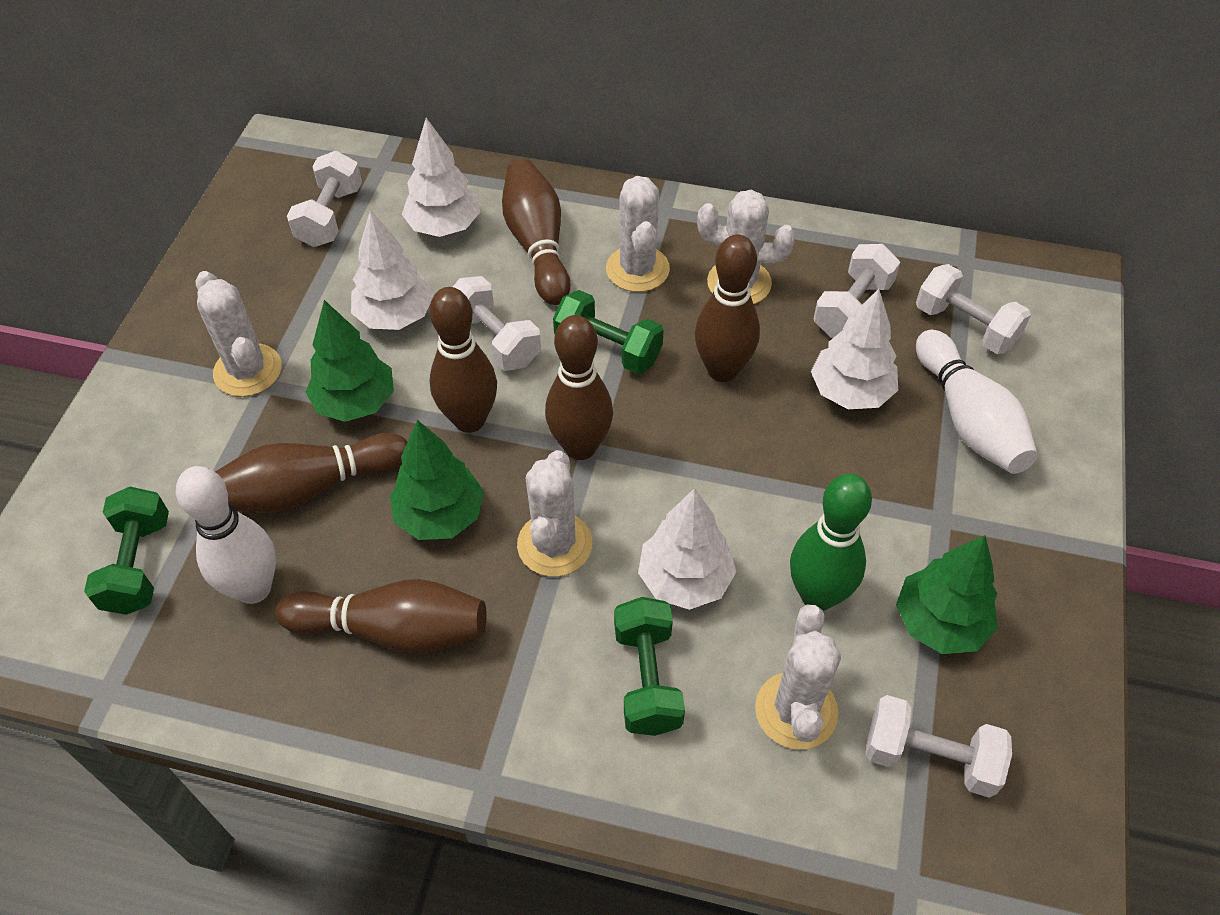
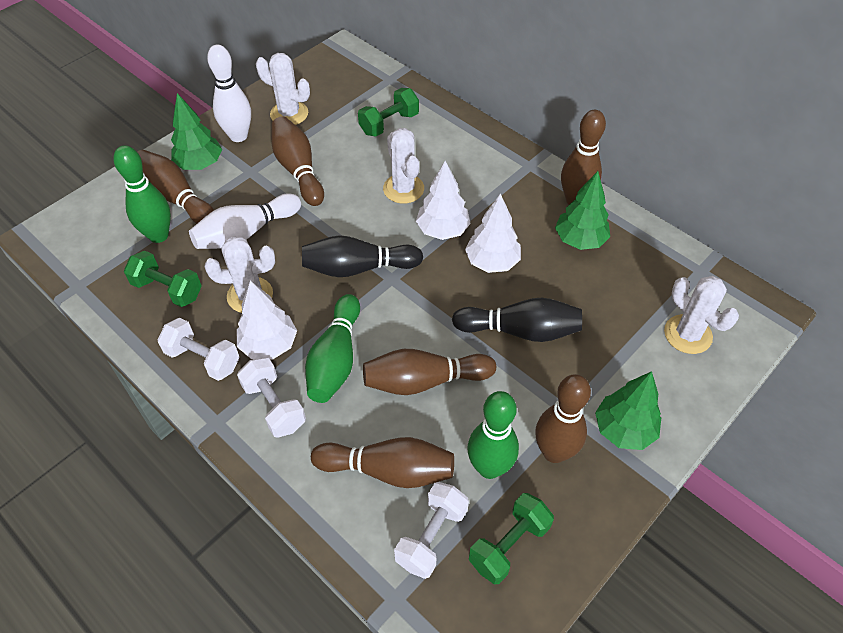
black bowling pin: 0 -> 2
green bowling pin: 1 -> 3
white cactus: 5 -> 4
white dumbbell: 5 -> 3
white tree: 4 -> 3

